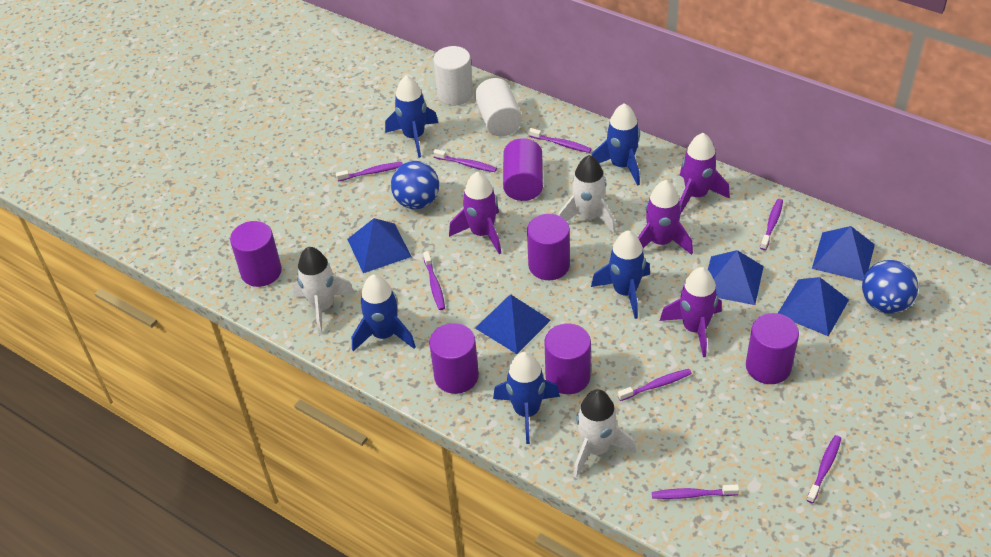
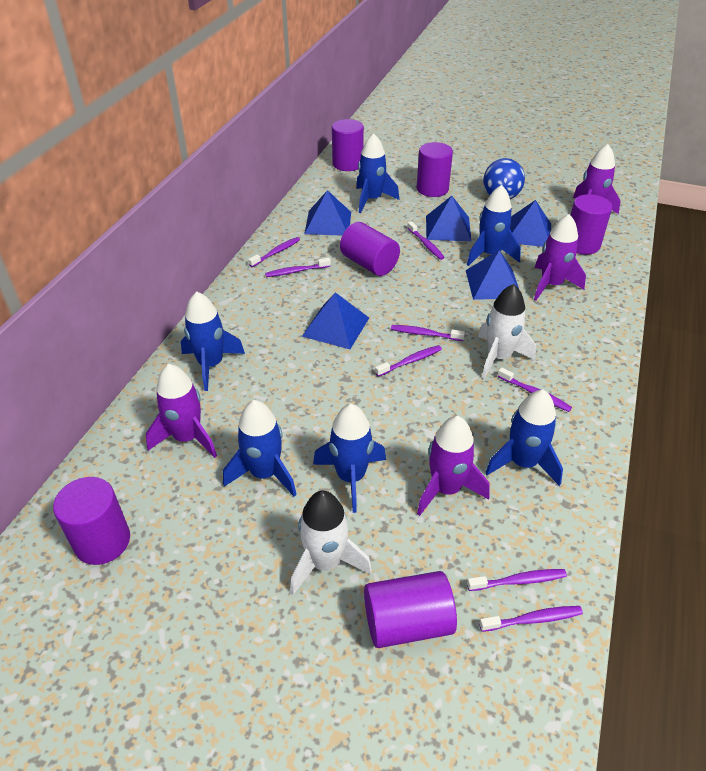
blue ball: 2 -> 1
blue rocket: 5 -> 6
white cylinder: 2 -> 0
white rocket: 3 -> 2

